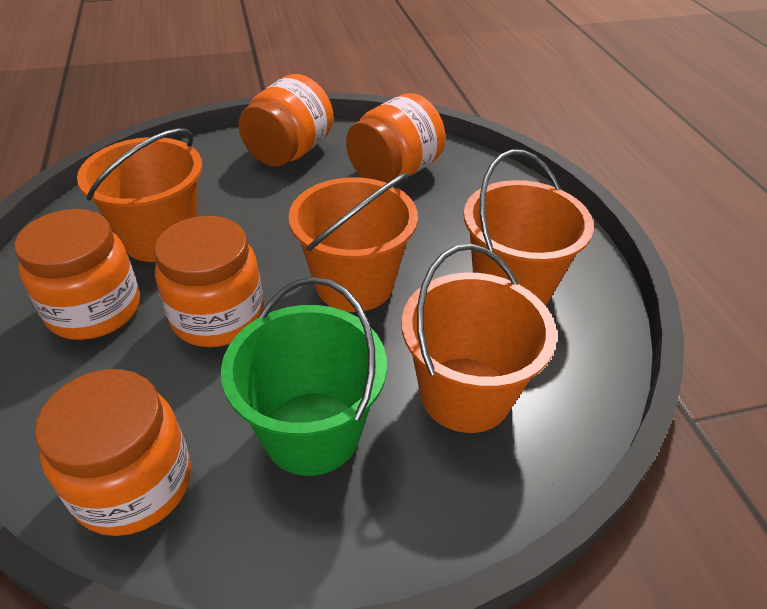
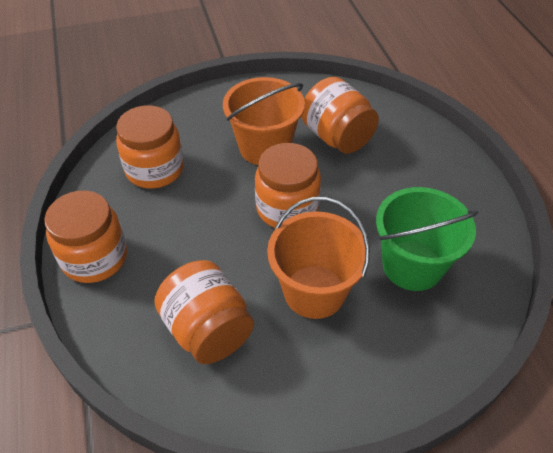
orange bucket: 4 -> 2

